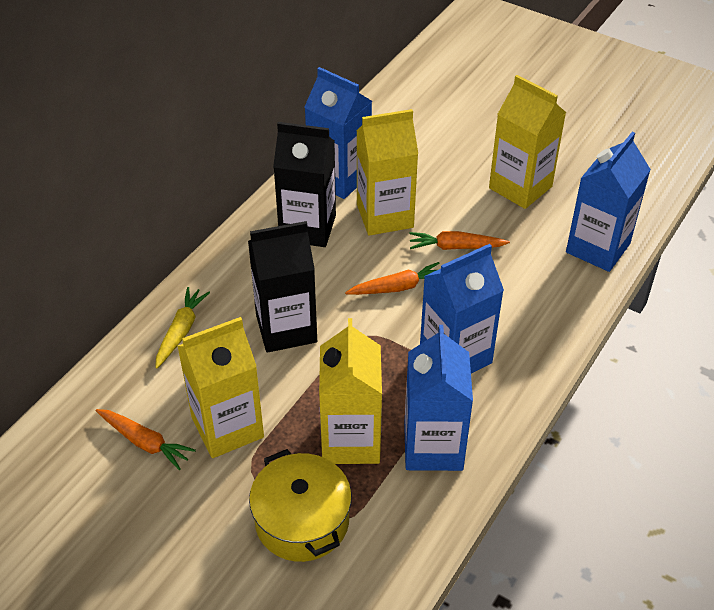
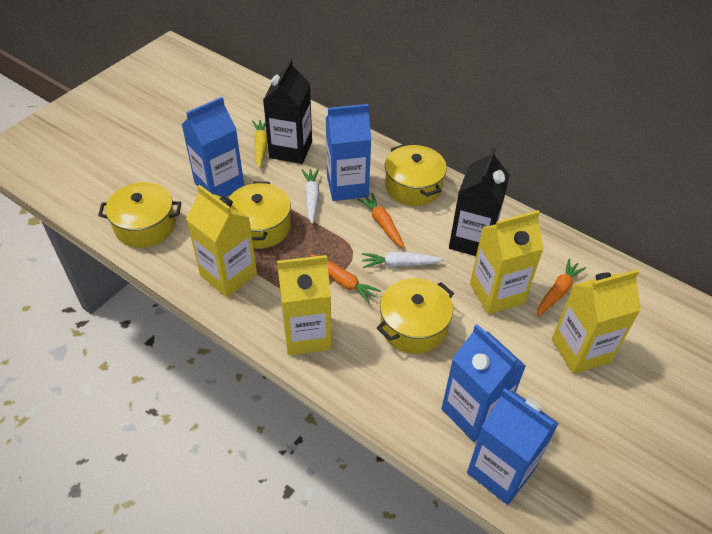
white carrot: 0 -> 2
yellow pot: 1 -> 4

